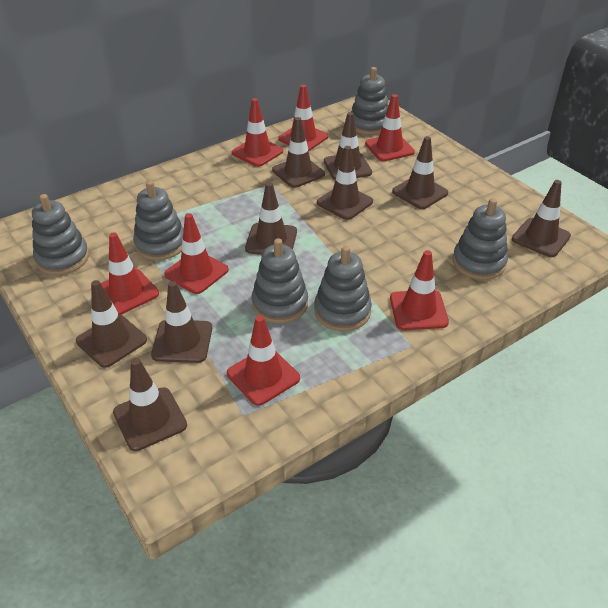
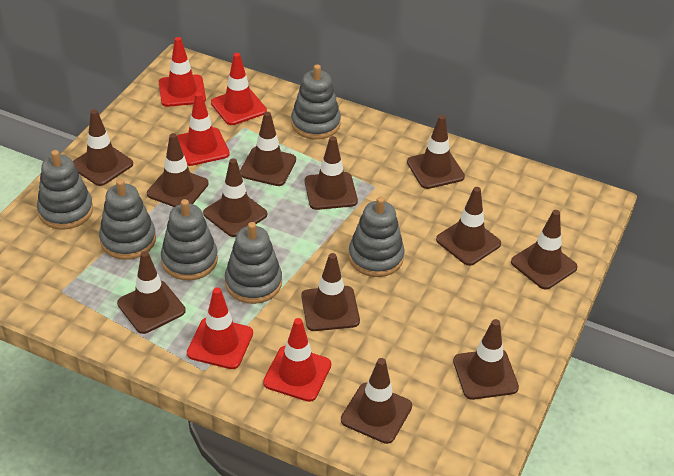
brown traffic cone: 9 -> 12
red traffic cone: 7 -> 5

